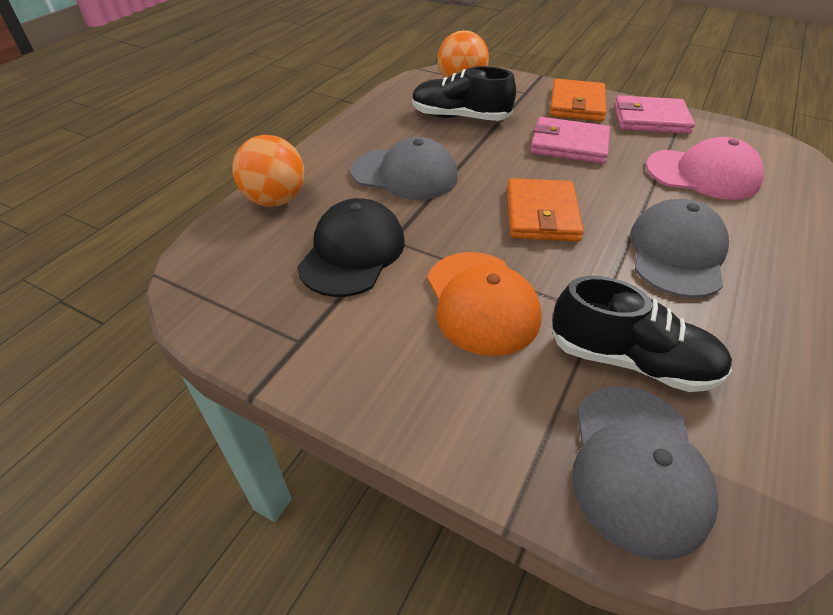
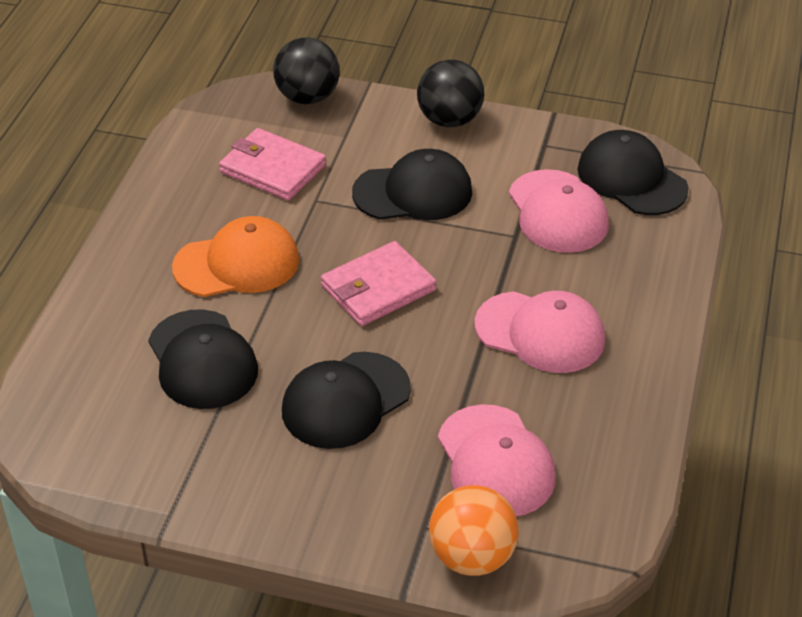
black ball: 0 -> 2
black cap: 1 -> 4
black shoe: 2 -> 0
grey cap: 3 -> 0
orange ball: 2 -> 1
orange wallet: 2 -> 0
pink cap: 1 -> 3

